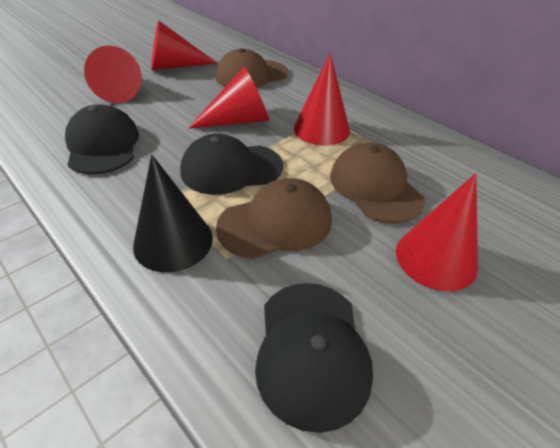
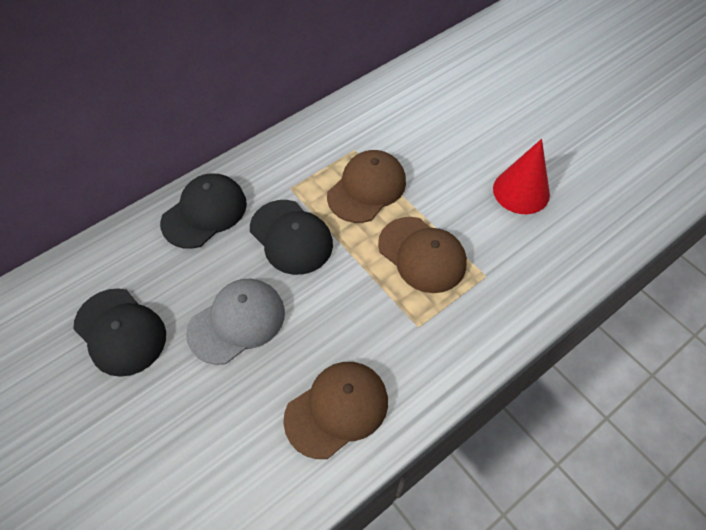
black cone: 1 -> 0
grey cap: 0 -> 1
red cone: 5 -> 1

